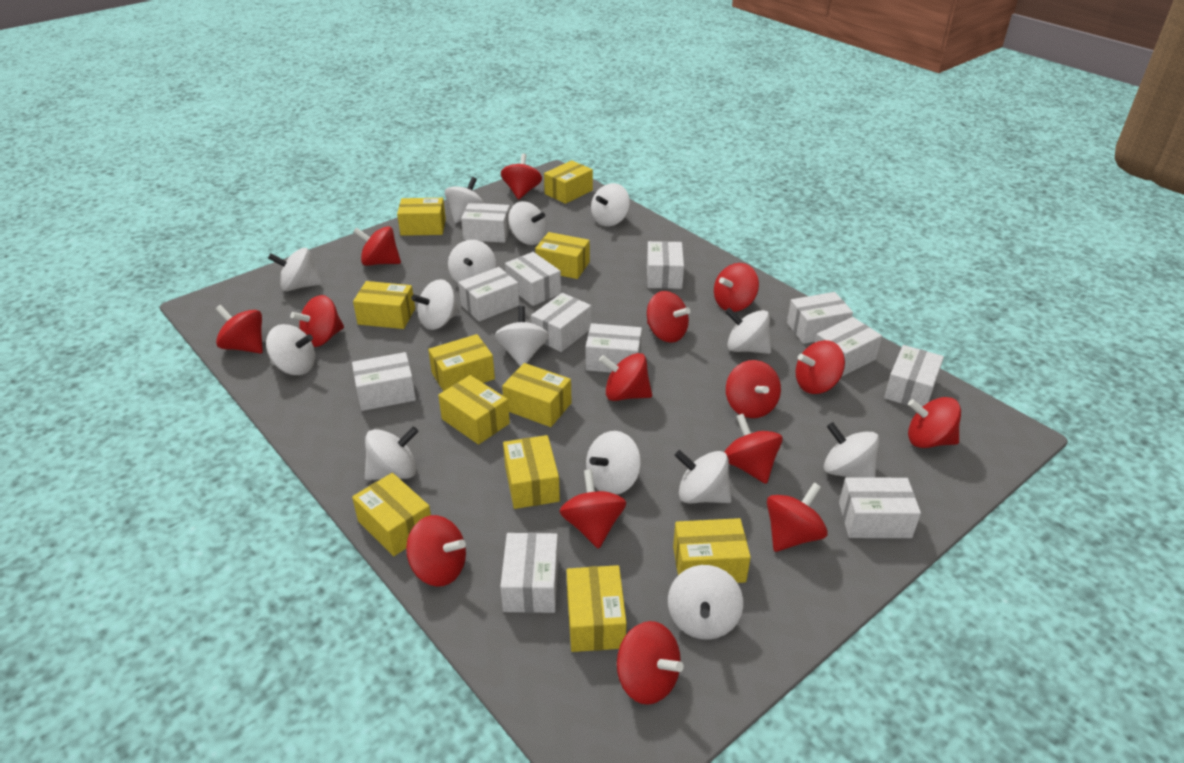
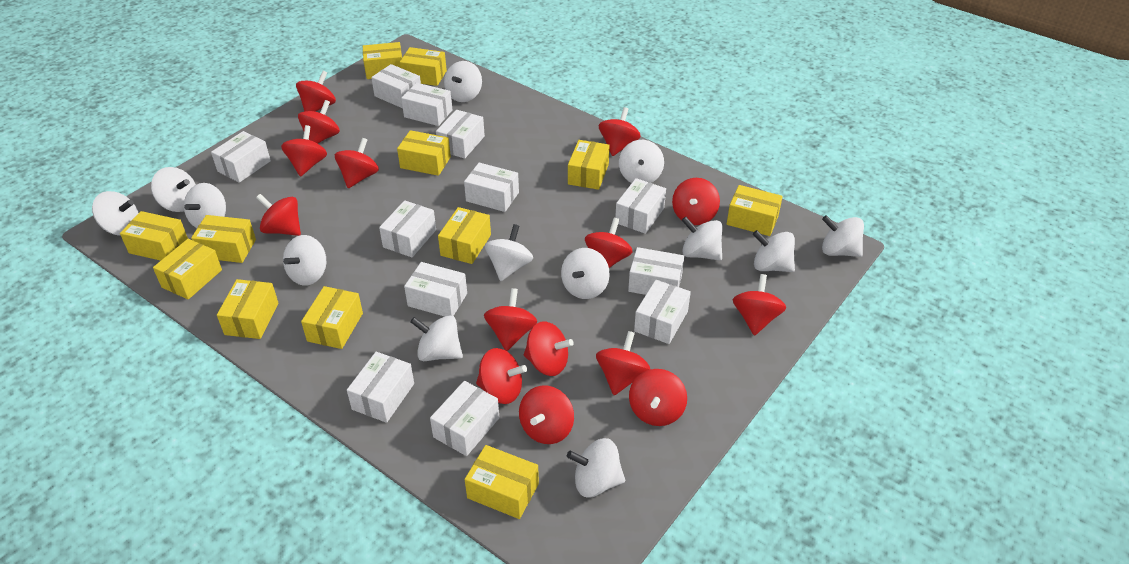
white spinning top: 14 -> 13
yellow box: 11 -> 12

